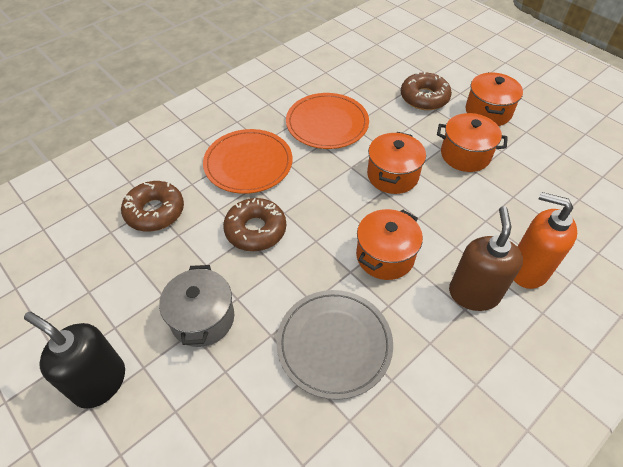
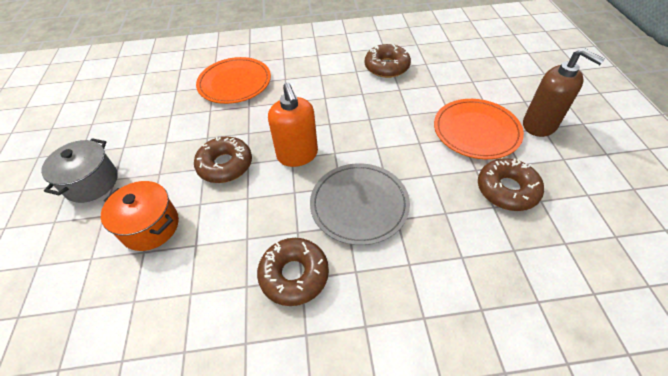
black soap dispenser: 1 -> 0
brown donut: 3 -> 4
orange pot: 4 -> 1

